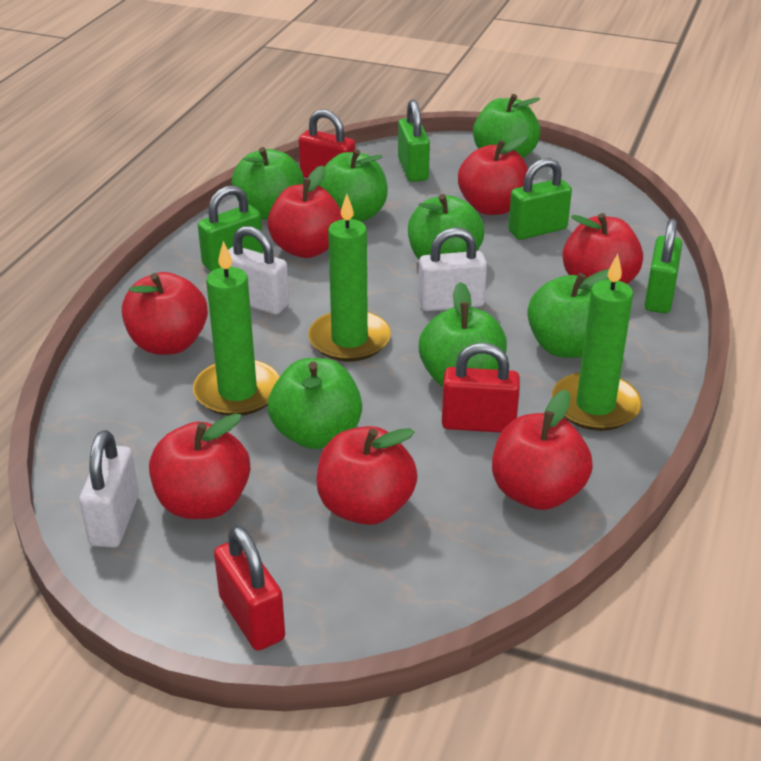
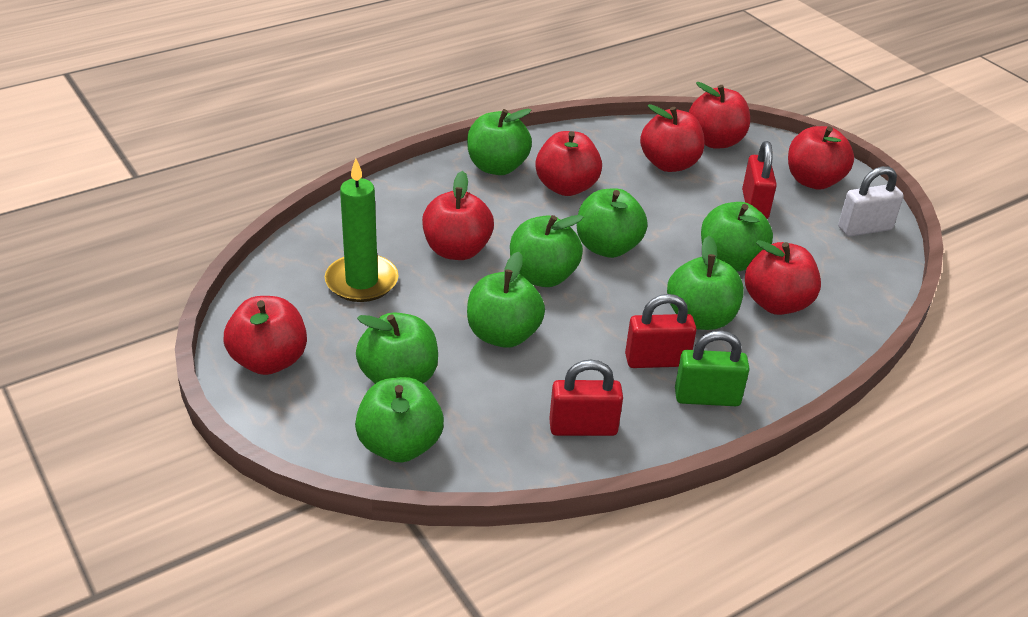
green apple: 7 -> 8
green candle: 3 -> 1
green padlock: 4 -> 1
white padlock: 3 -> 1

